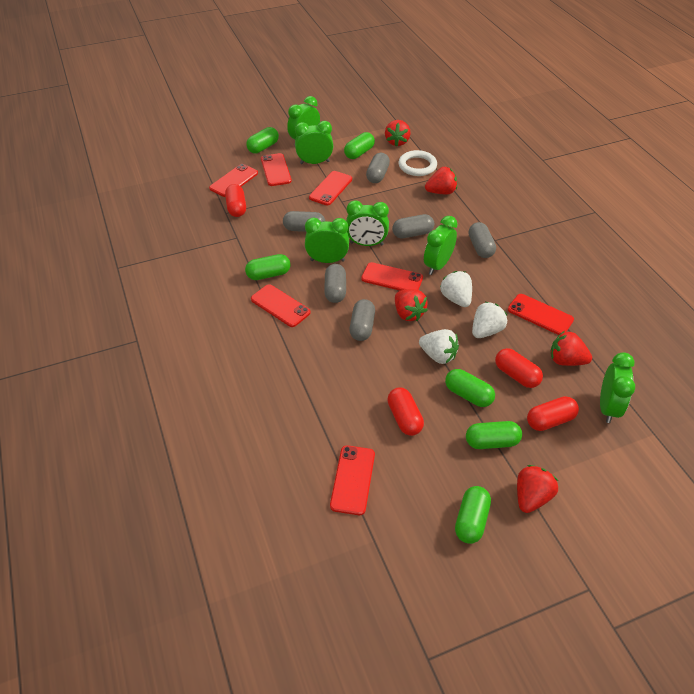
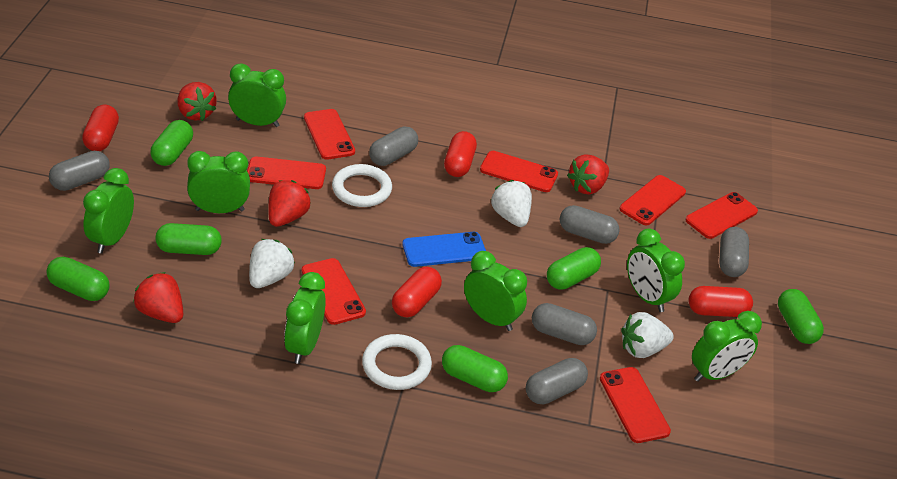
blue phone: 0 -> 1
green clock: 6 -> 7
red strawberry: 5 -> 4
white ring: 1 -> 2

